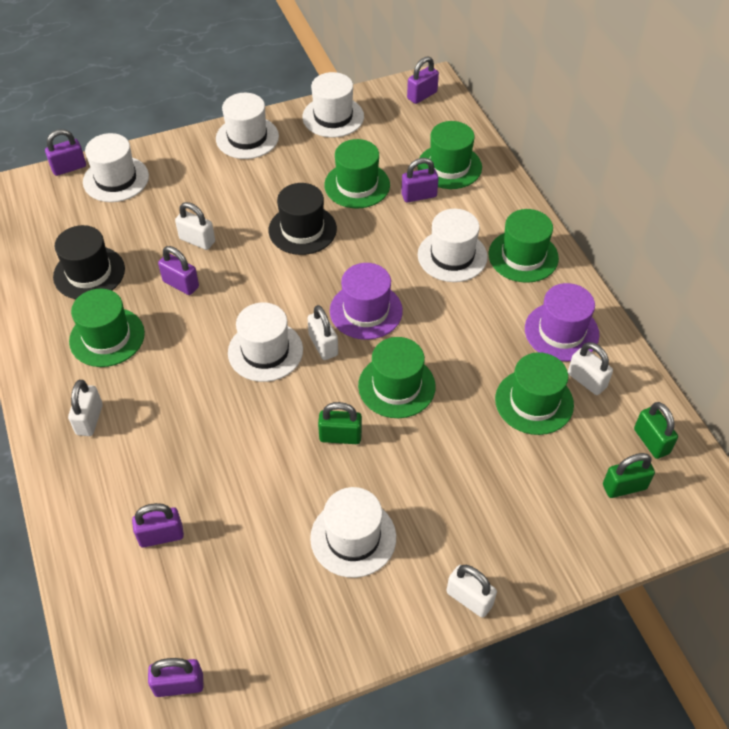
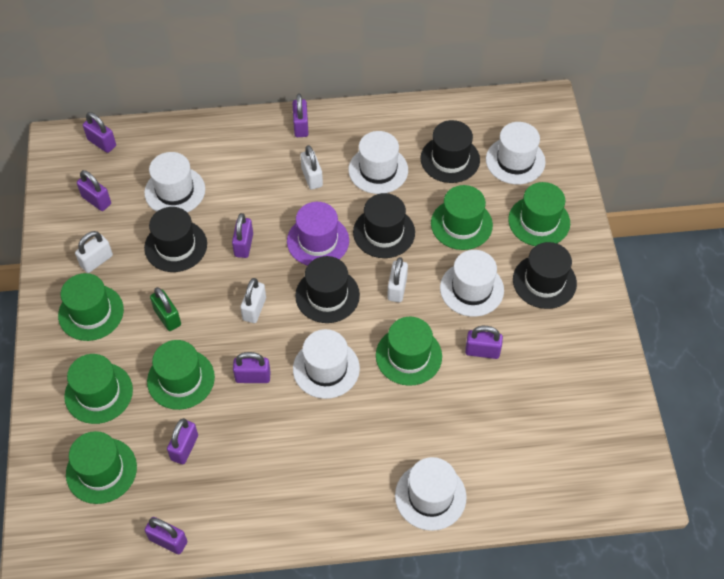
black hat: 2 -> 5
green hat: 6 -> 7
green padlock: 3 -> 1
purple hat: 2 -> 1
purple padlock: 6 -> 8
white padlock: 5 -> 4

